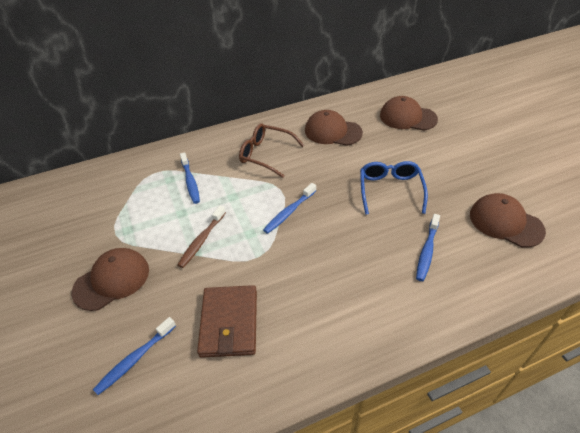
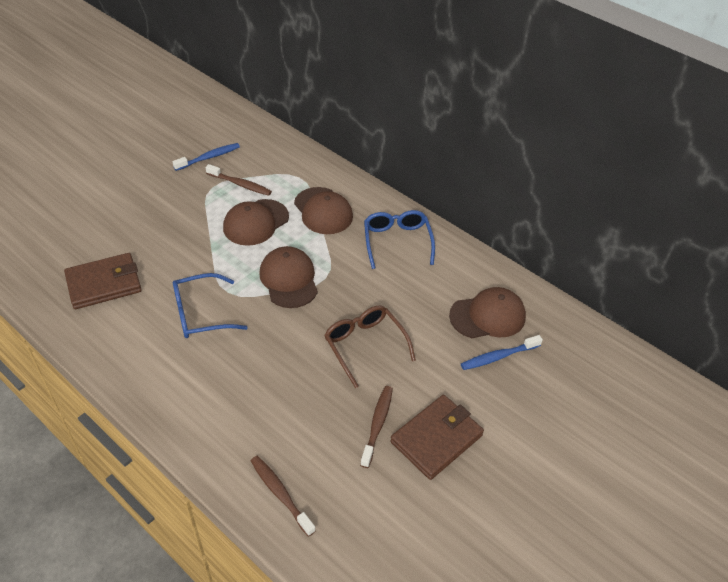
blue glasses: 1 -> 2
blue toothbrush: 4 -> 2
brown toothbrush: 1 -> 3
brown wallet: 1 -> 2

